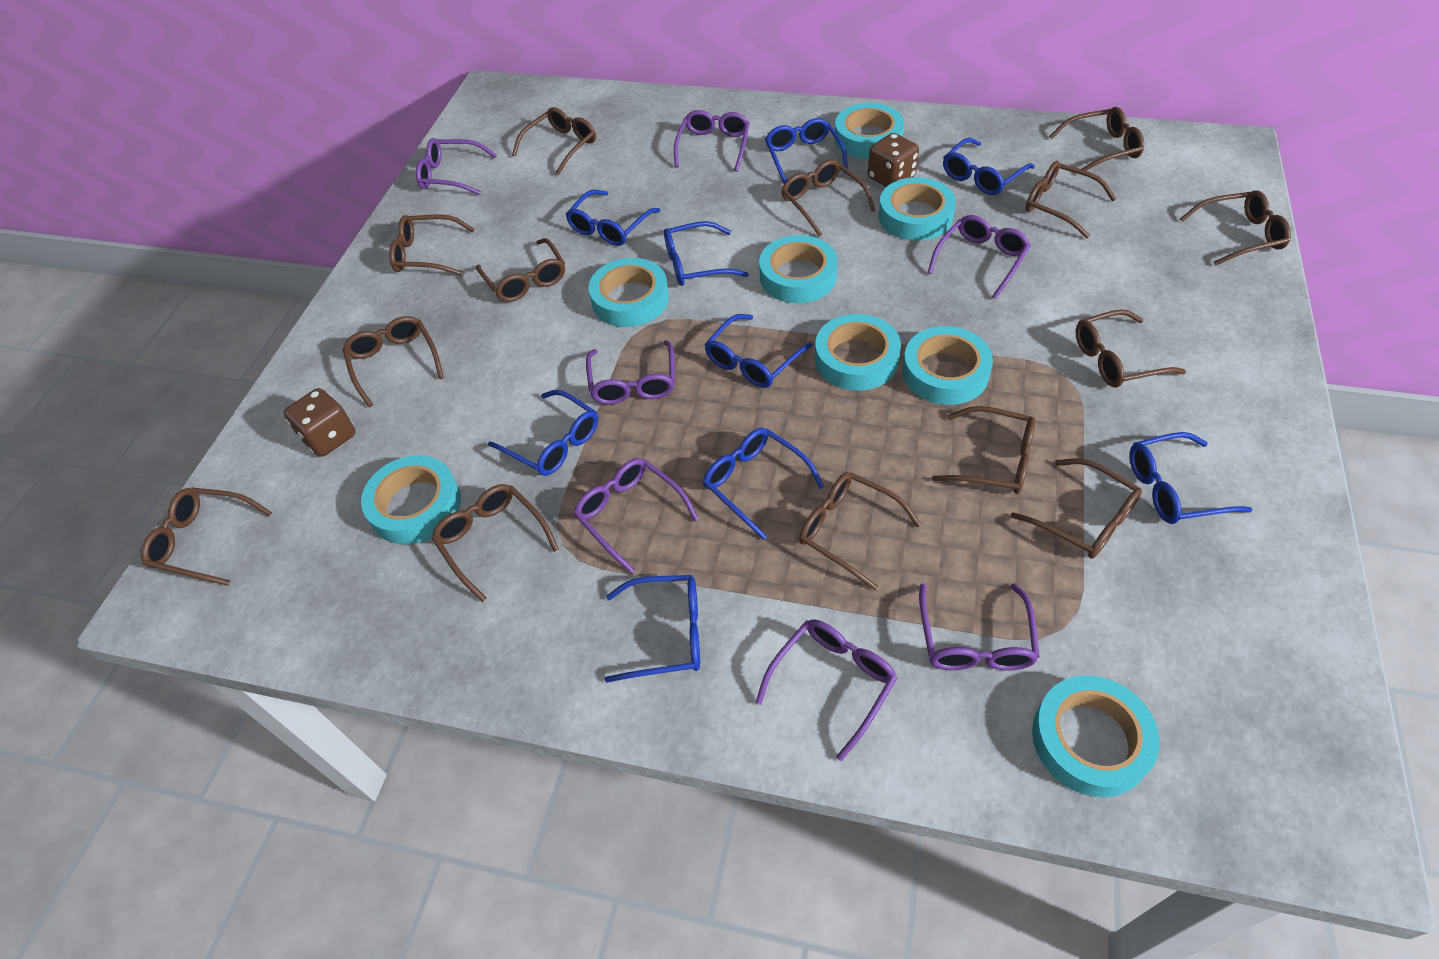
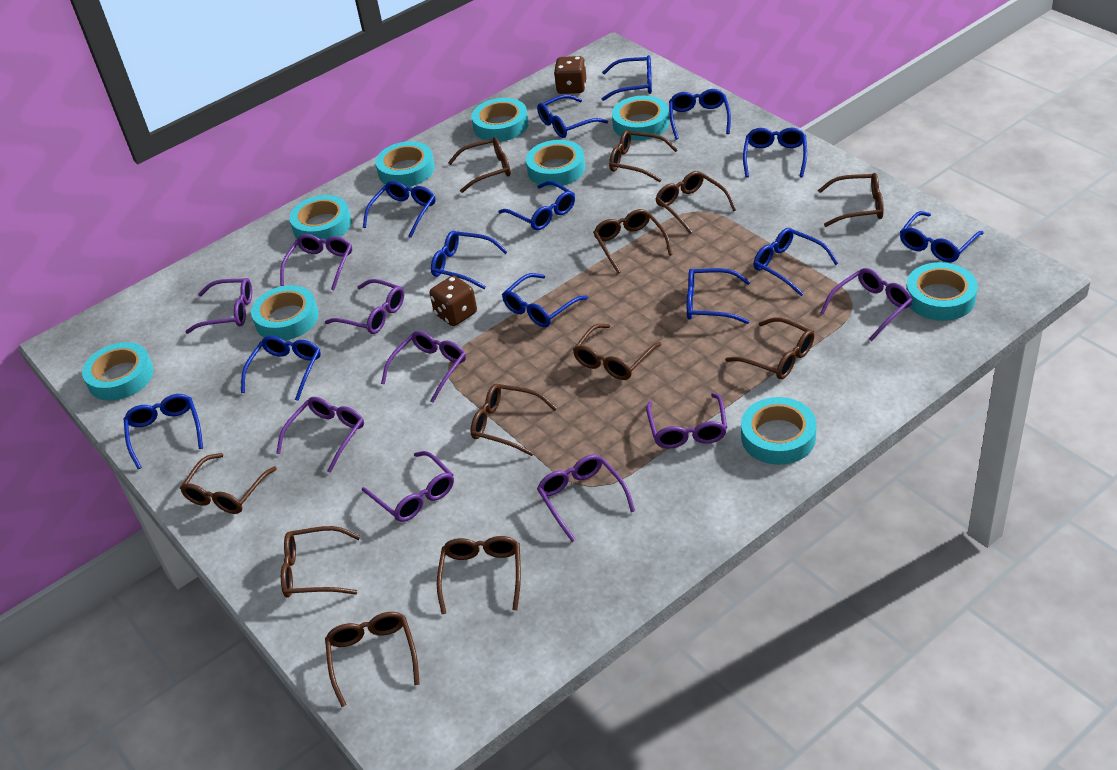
blue glasses: 9 -> 13
brown glasses: 14 -> 12
purple glasses: 7 -> 9
turquoise tape: 8 -> 9

